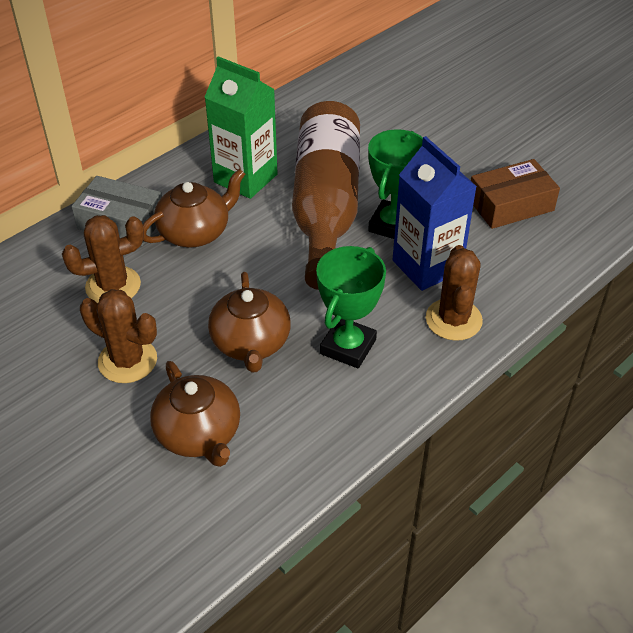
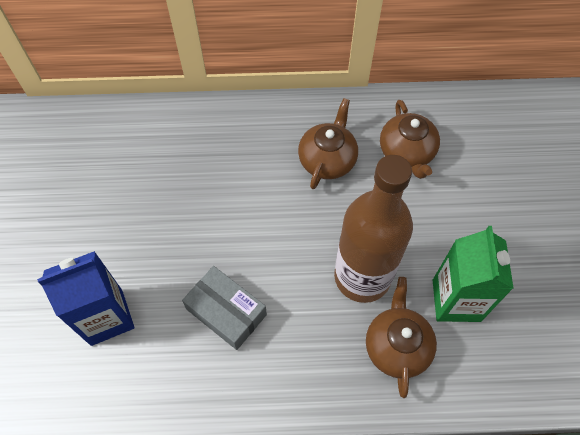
brown box: 1 -> 0
brown cactus: 3 -> 0
green trophy: 2 -> 0

